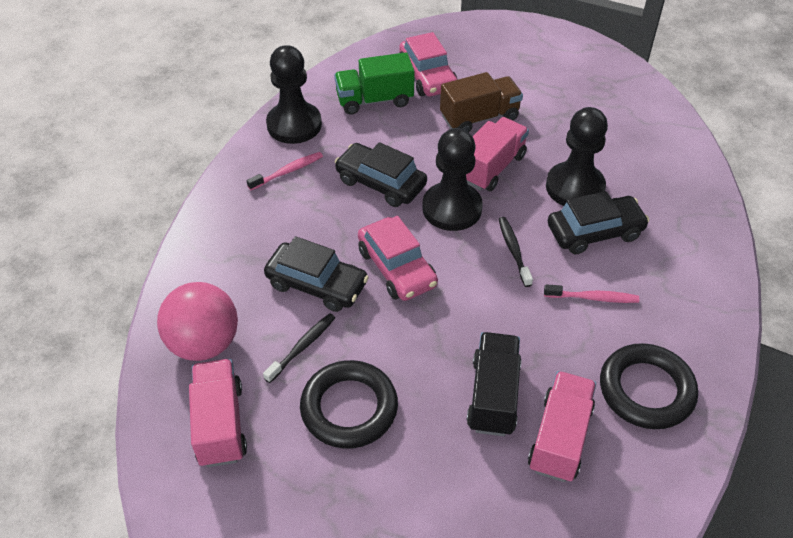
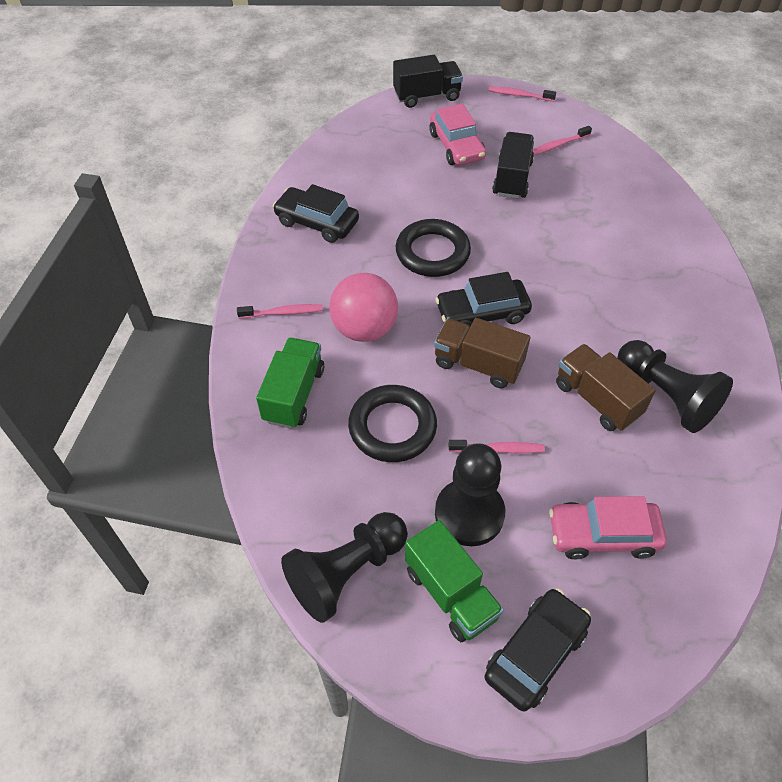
black toothbrush: 2 -> 0
black truck: 1 -> 2
brown truck: 1 -> 2
green truck: 1 -> 2
pink toothbrush: 2 -> 4
pink truck: 3 -> 0

